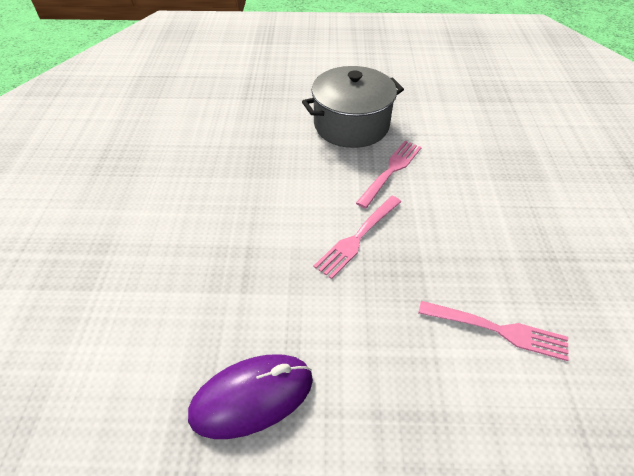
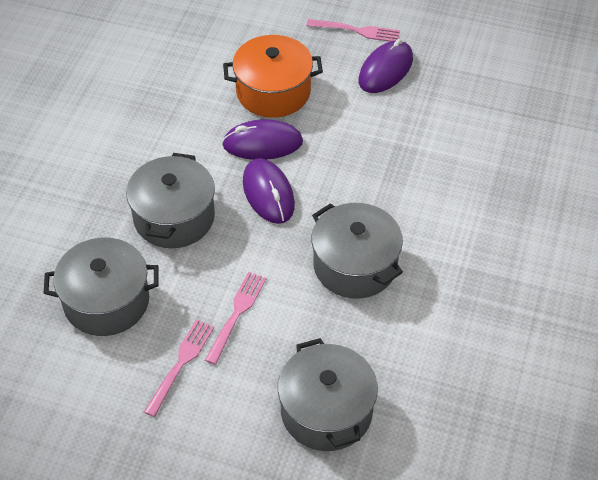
grey pot: 1 -> 4
orange pot: 0 -> 1
purple mouse: 1 -> 3

